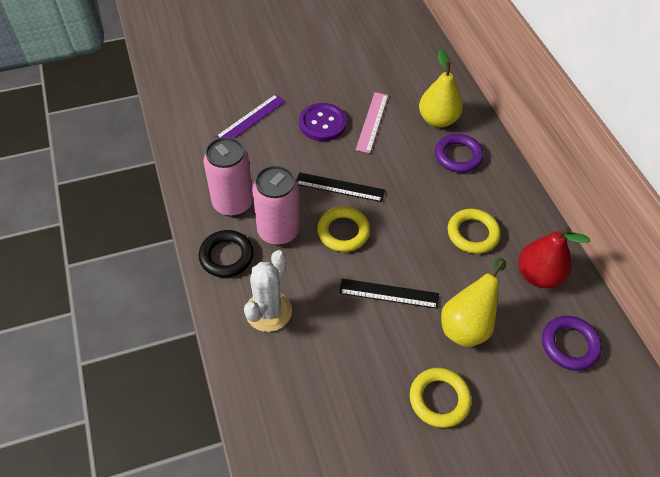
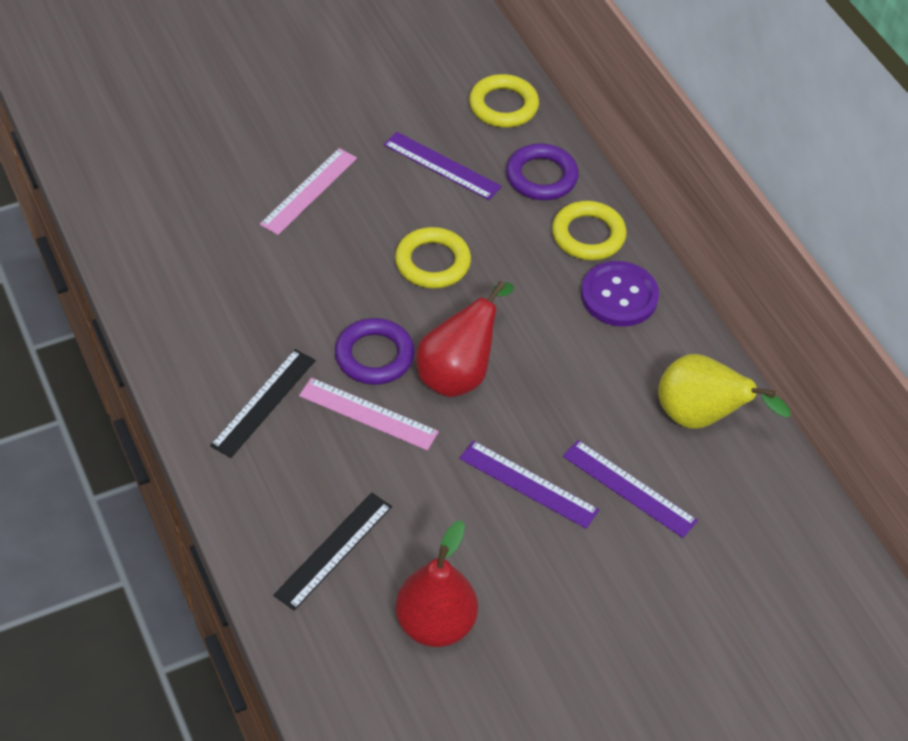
black ring: 1 -> 0
pink can: 2 -> 0
pink ruler: 1 -> 2
purple ruler: 1 -> 3
red pear: 1 -> 2
white cactus: 1 -> 0
yellow pear: 2 -> 1

